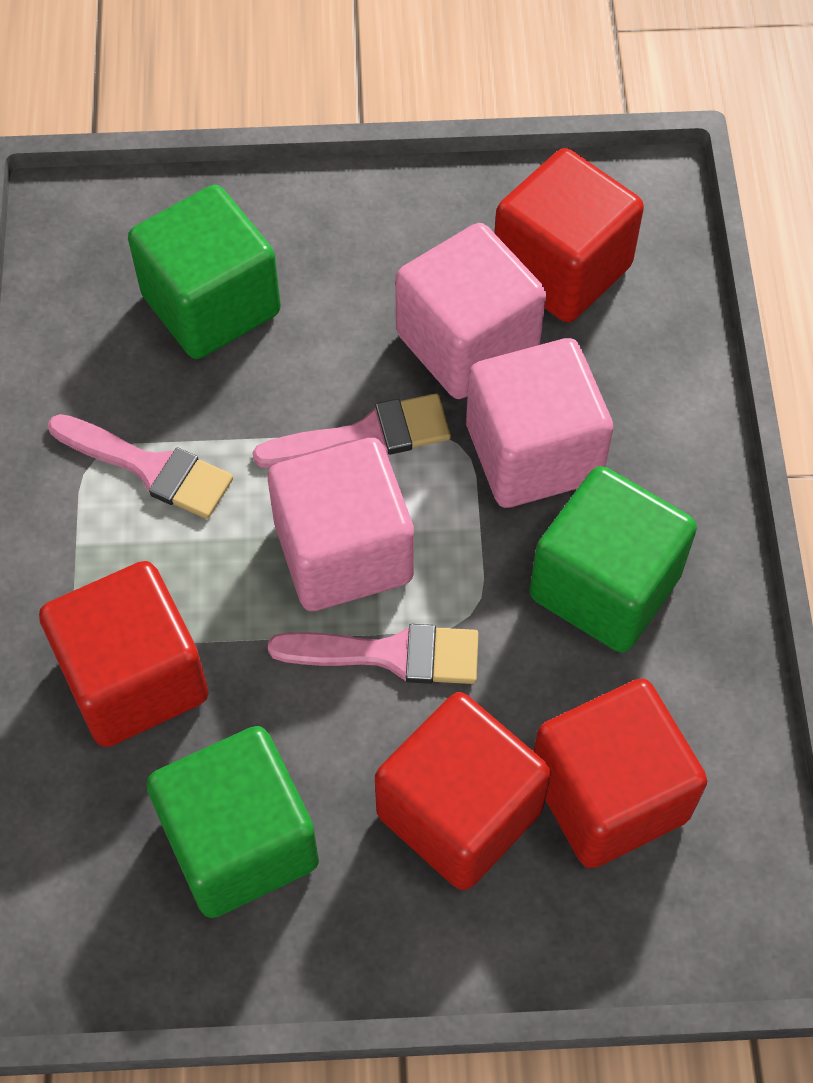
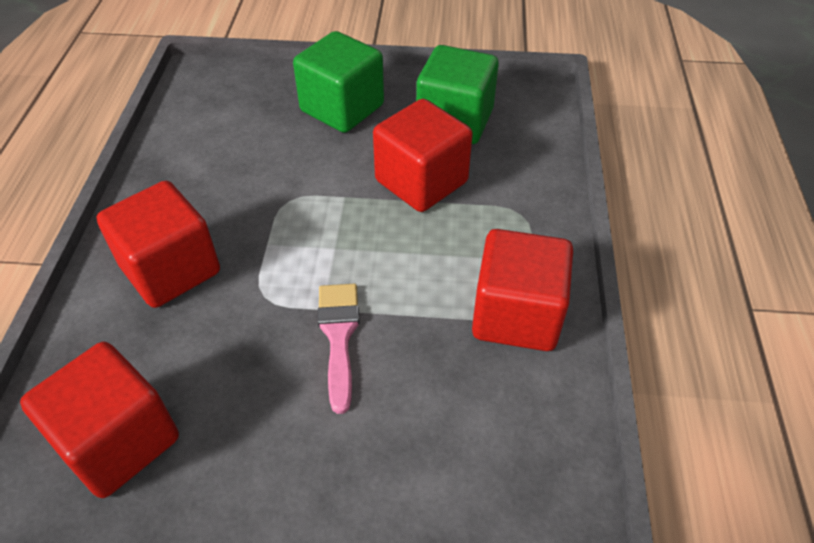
green cube: 3 -> 2
pink brush: 3 -> 1
pink cube: 3 -> 0

